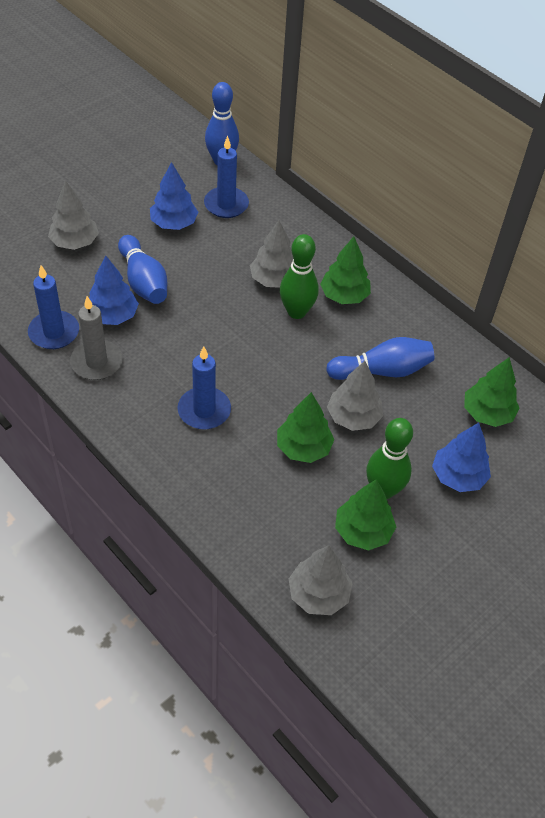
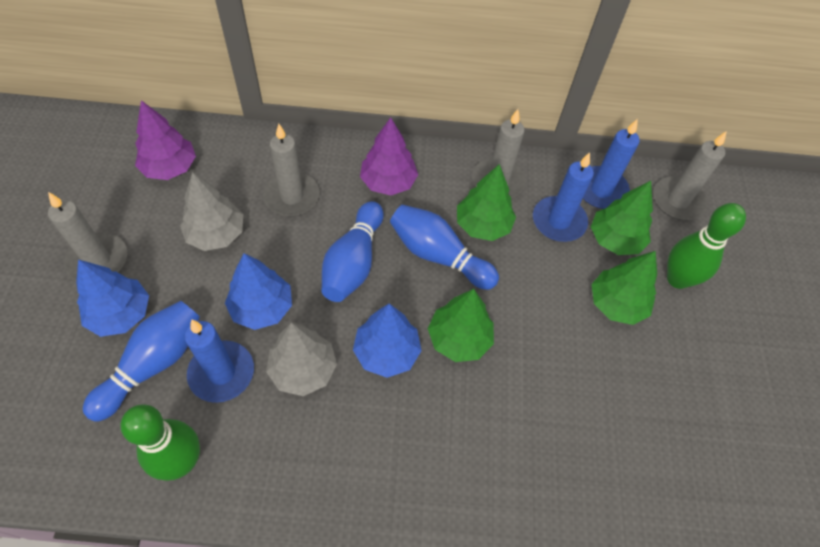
grey candle: 1 -> 4
grey tree: 4 -> 2
purple tree: 0 -> 2

